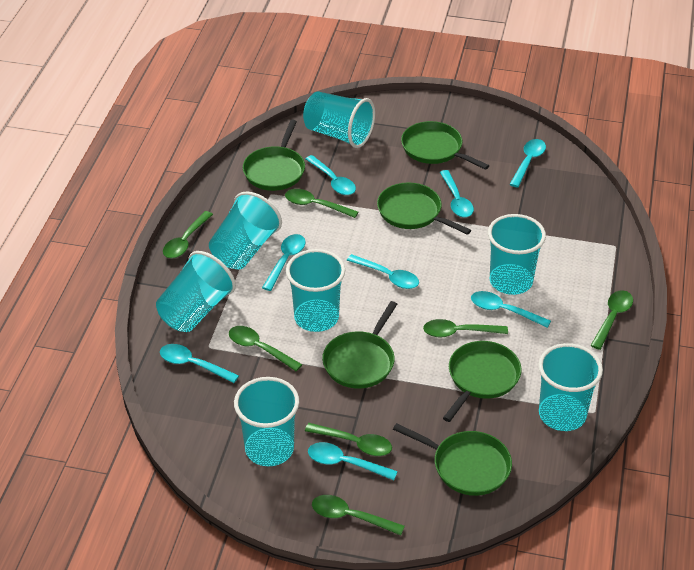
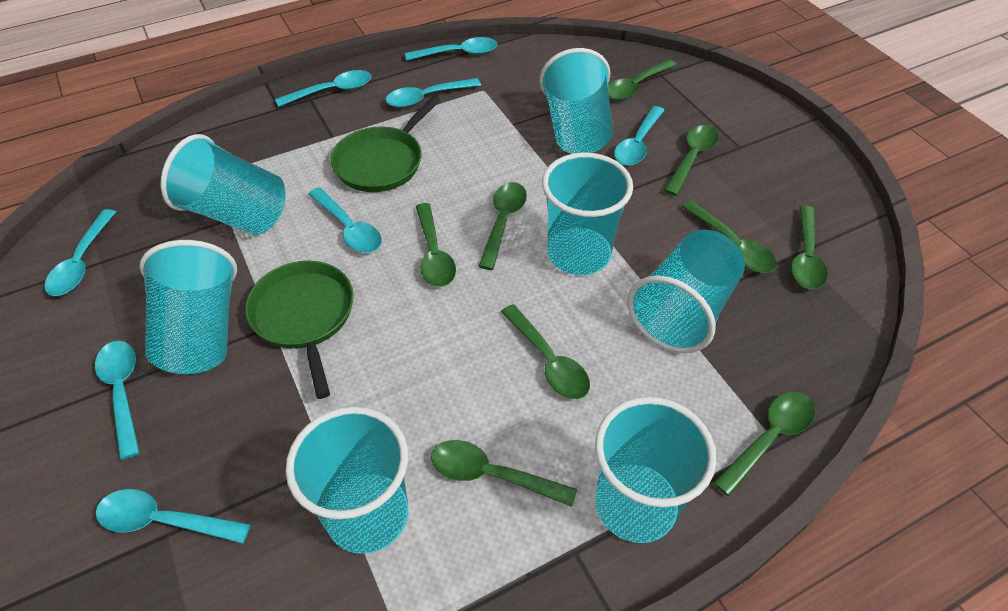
green pan: 6 -> 2
green spoon: 7 -> 9

